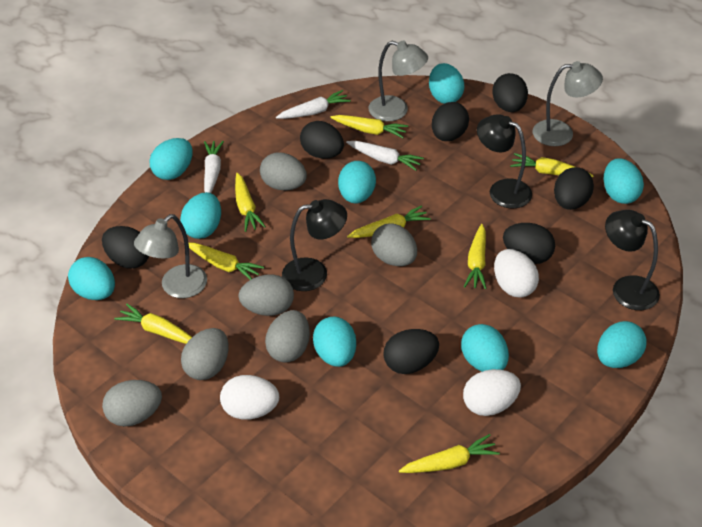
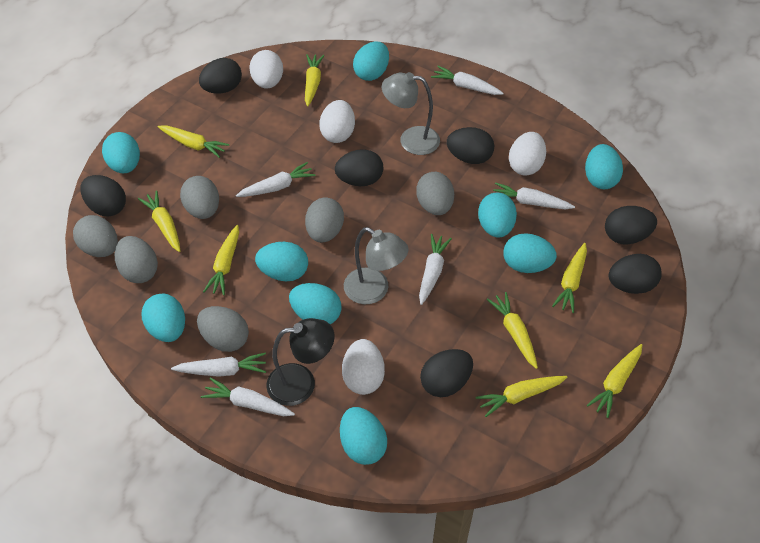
black lamp: 3 -> 1
grey lamp: 3 -> 2
white carrot: 3 -> 6
white egg: 3 -> 4

